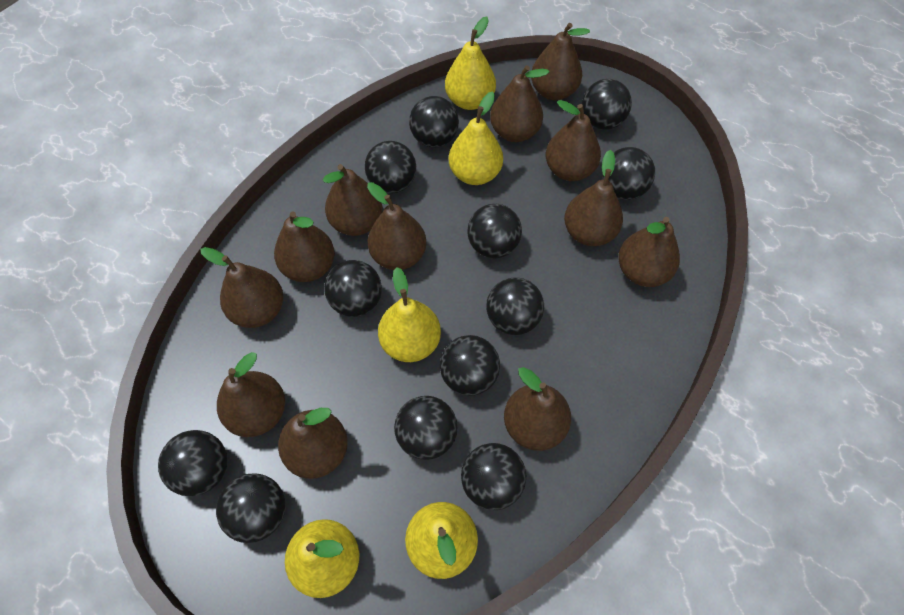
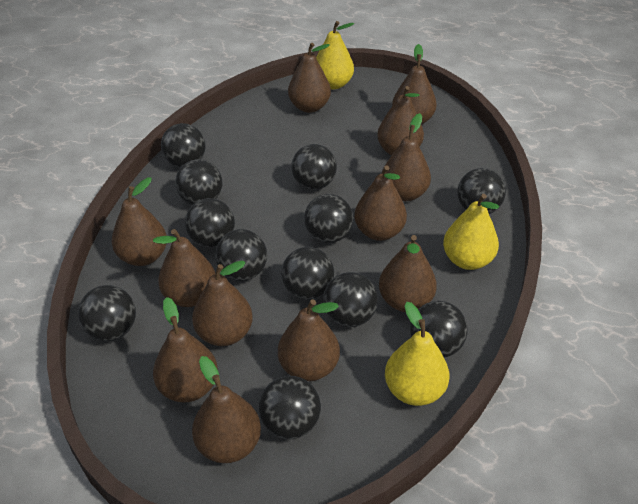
yellow pear: 5 -> 3

